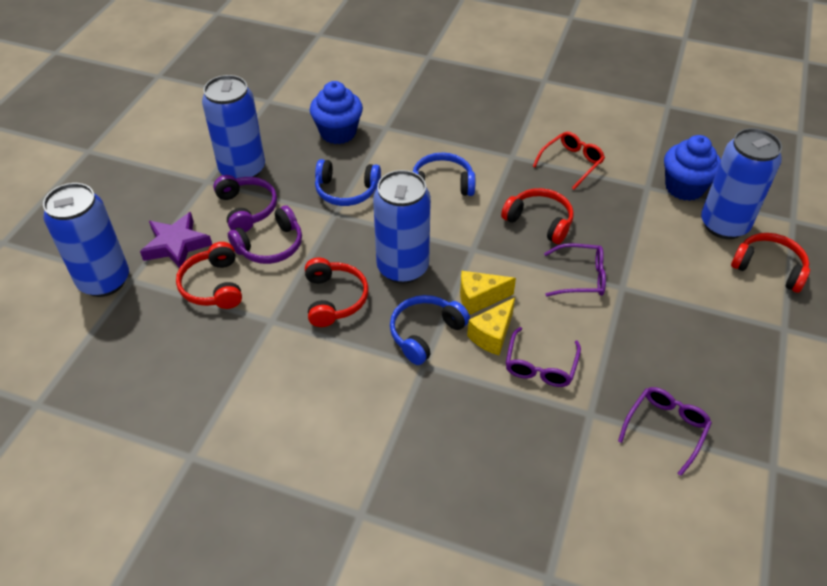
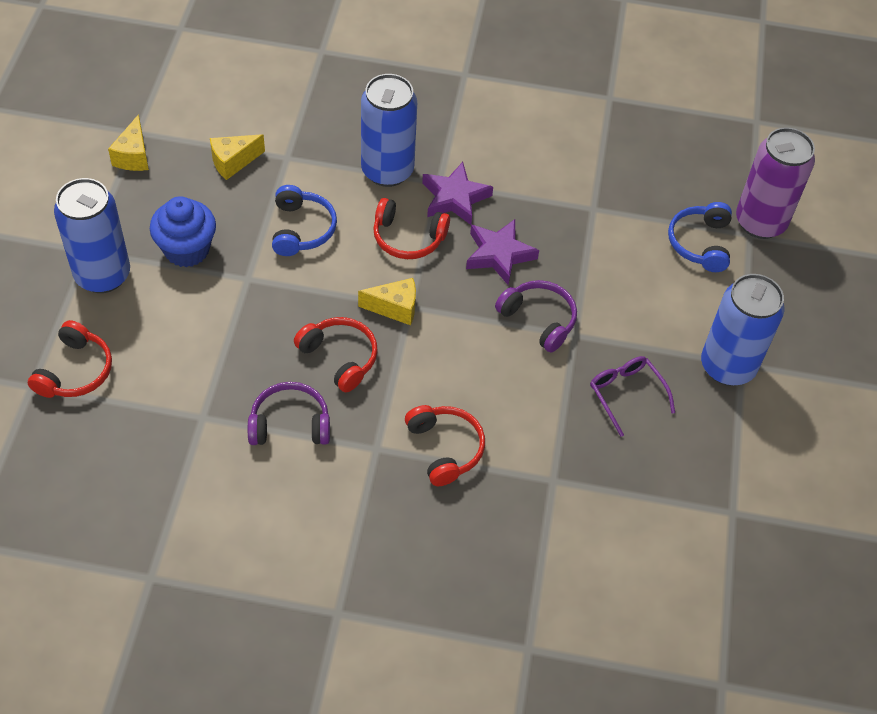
blue can: 4 -> 3
blue cupcake: 2 -> 1
blue headphones: 3 -> 2
purple can: 0 -> 1
purple glasses: 3 -> 1
purple star: 1 -> 2
red glasses: 1 -> 0
yellow cheese: 2 -> 3

